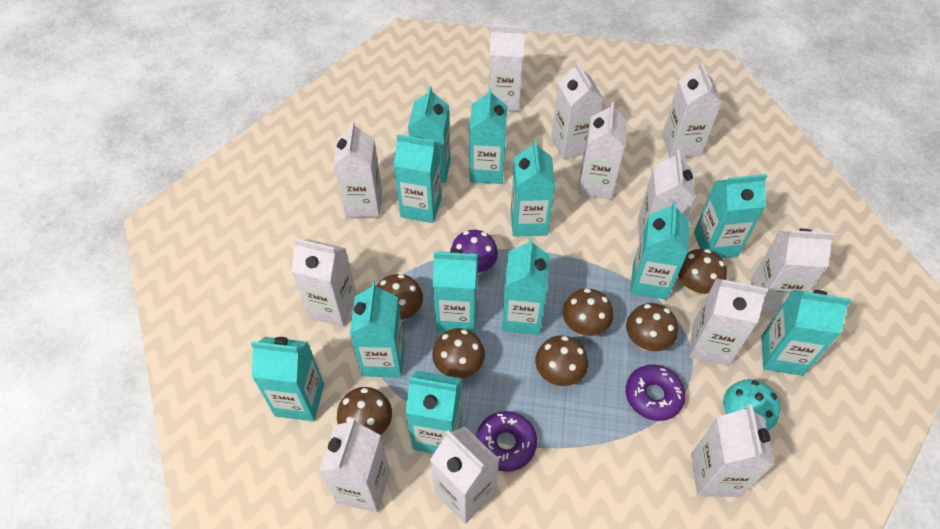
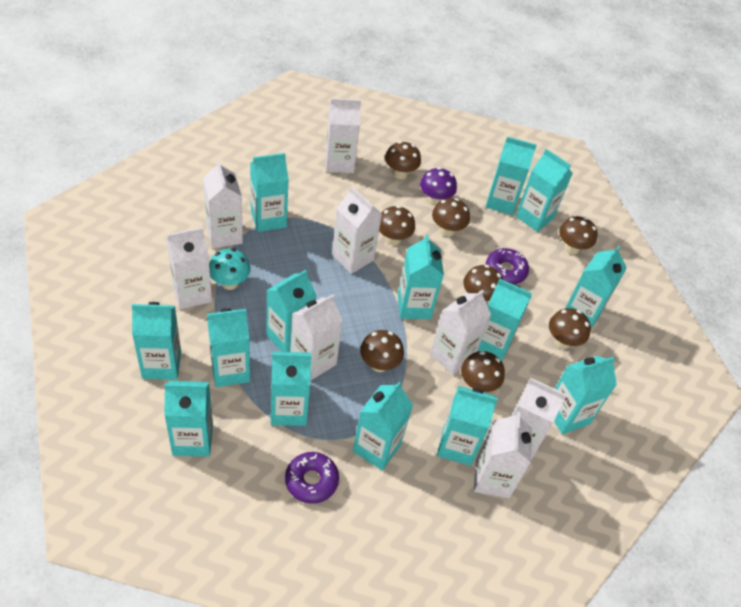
brown mushroom: 7 -> 8
turquoise carton: 12 -> 14
white carton: 12 -> 8

